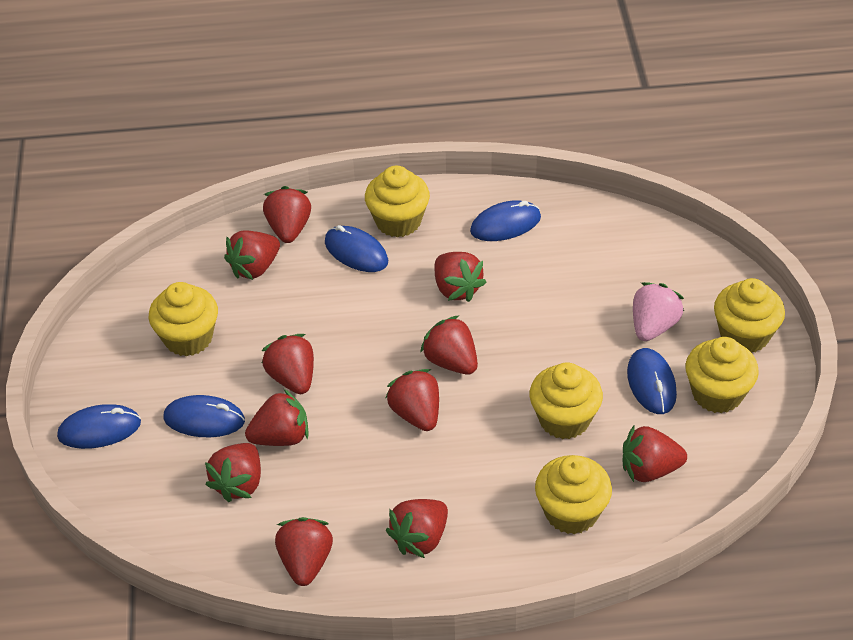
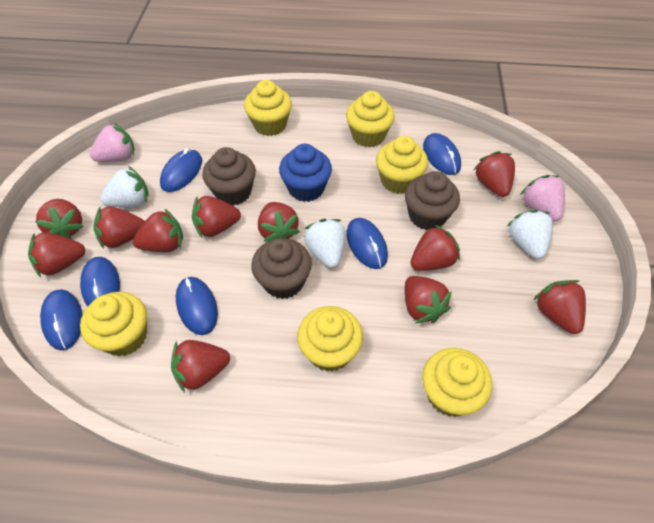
blue cupcake: 0 -> 1
blue mouse: 5 -> 6
brown cupcake: 0 -> 3
pink strawberry: 1 -> 2
white strawberry: 0 -> 3

